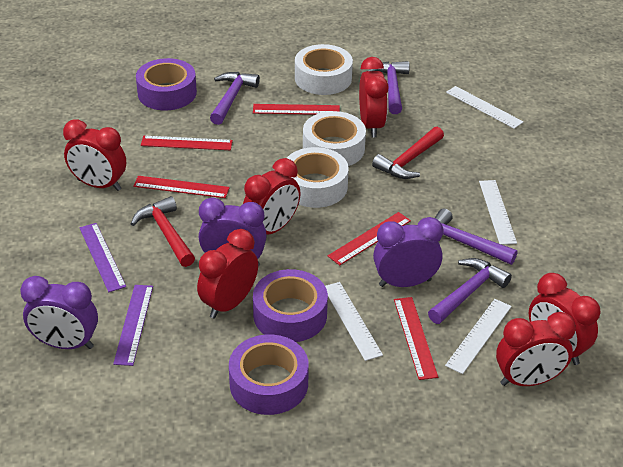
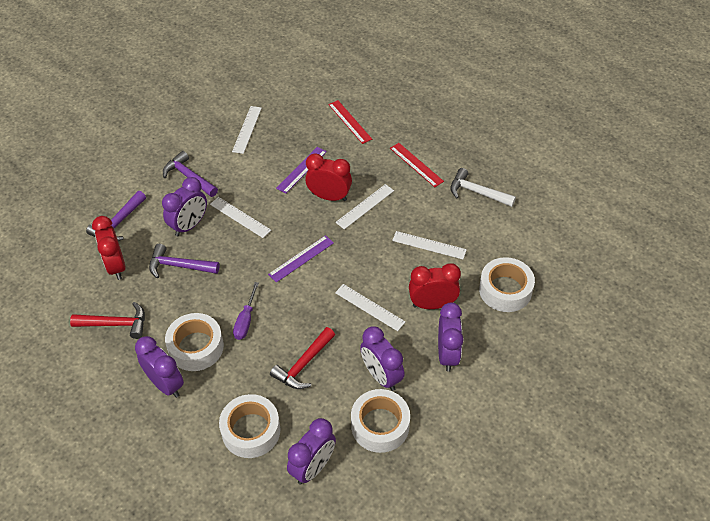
purple clock: 3 -> 5
purple hammer: 4 -> 3
purple screwdriver: 0 -> 1
purple tape: 3 -> 0
red clock: 6 -> 3
red ruler: 5 -> 2
white hammer: 0 -> 1
white ruler: 4 -> 5
white tape: 3 -> 4

